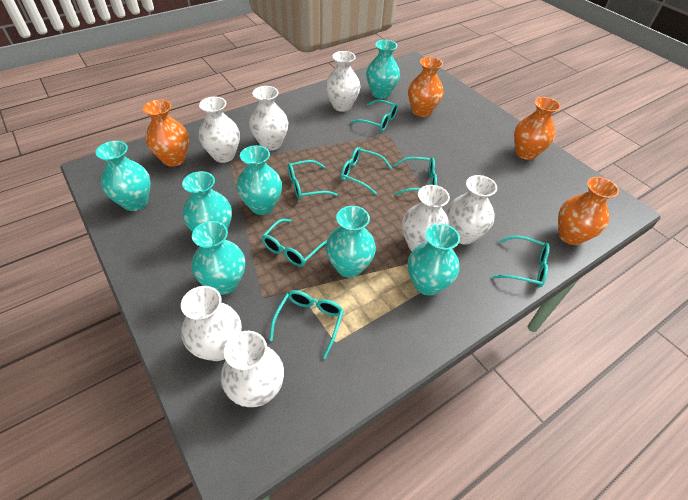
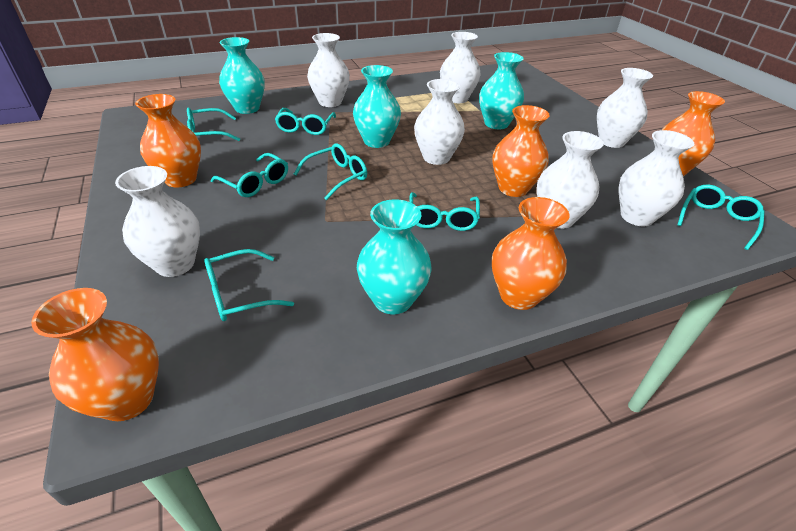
orange vase: 4 -> 5
turquoise vase: 7 -> 4

